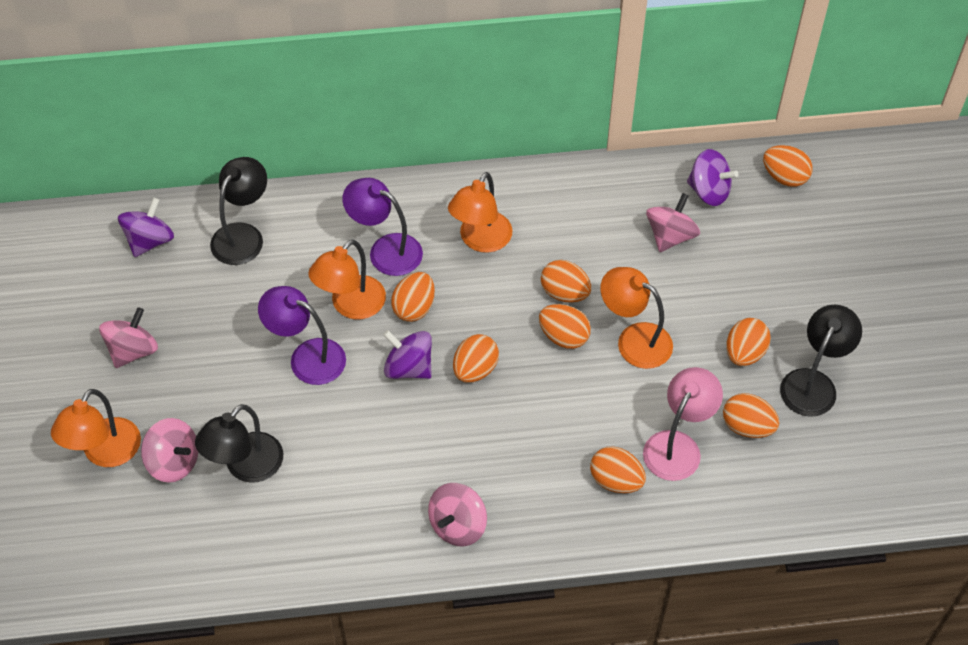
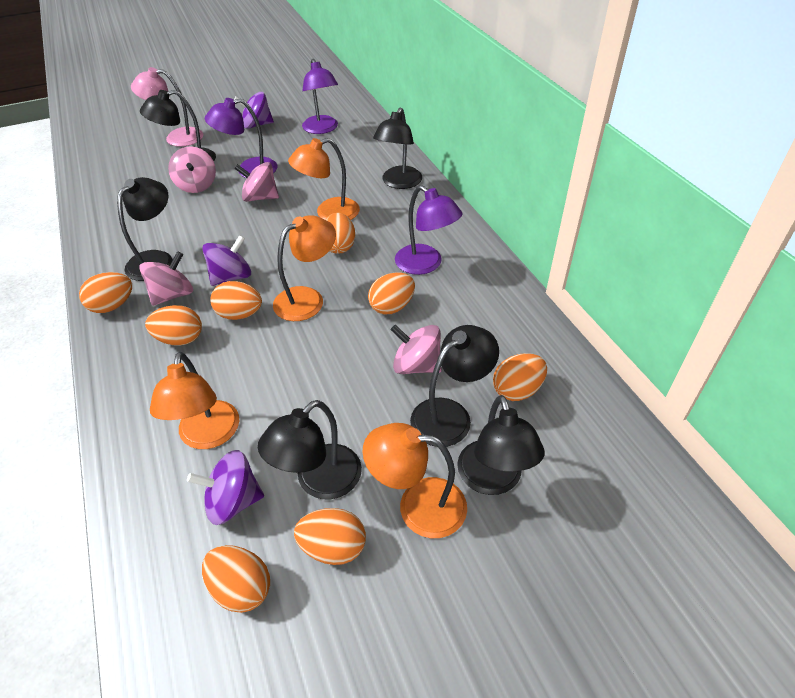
black lamp: 3 -> 6
purple lamp: 2 -> 3

